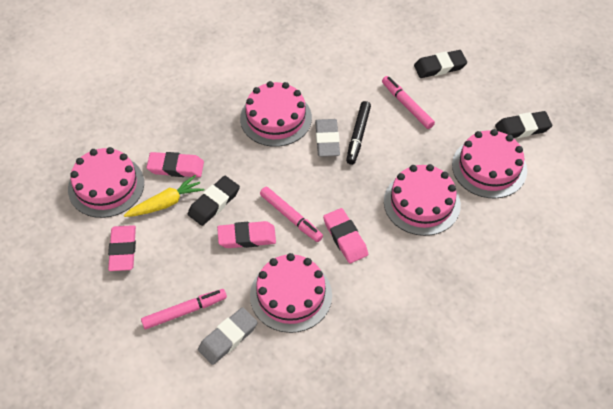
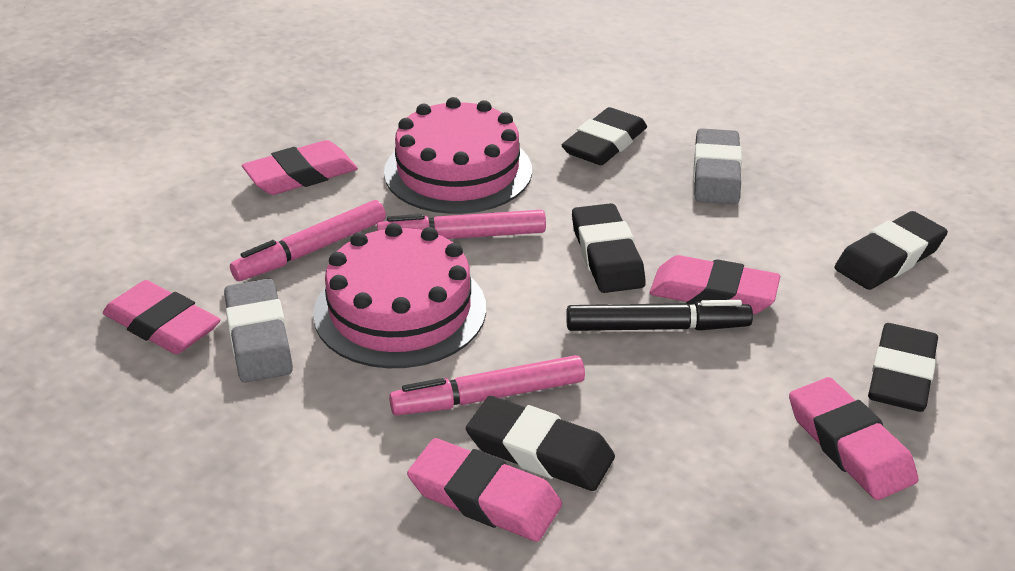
black eraser: 3 -> 5
pink cake: 5 -> 2
pink eraser: 4 -> 5
yellow carrot: 1 -> 0

